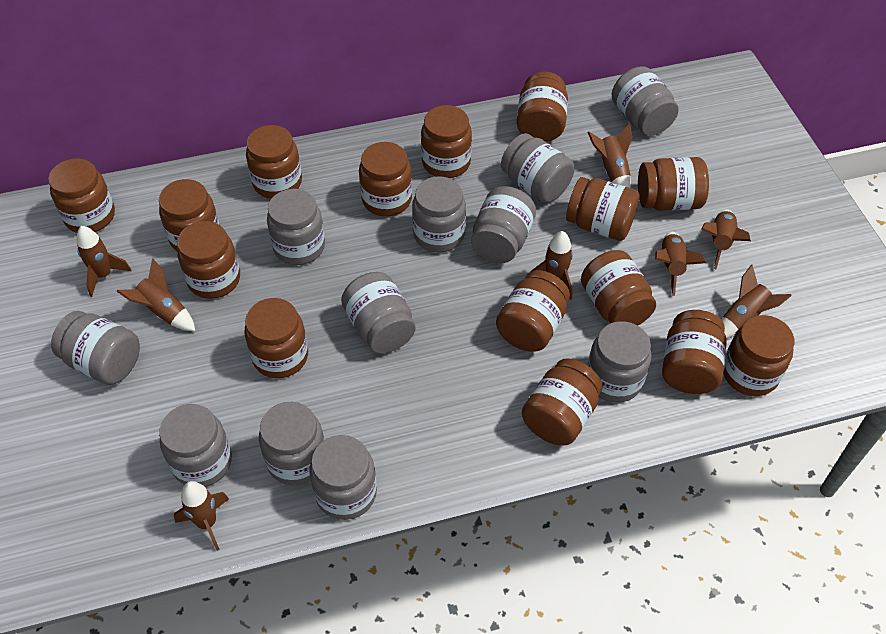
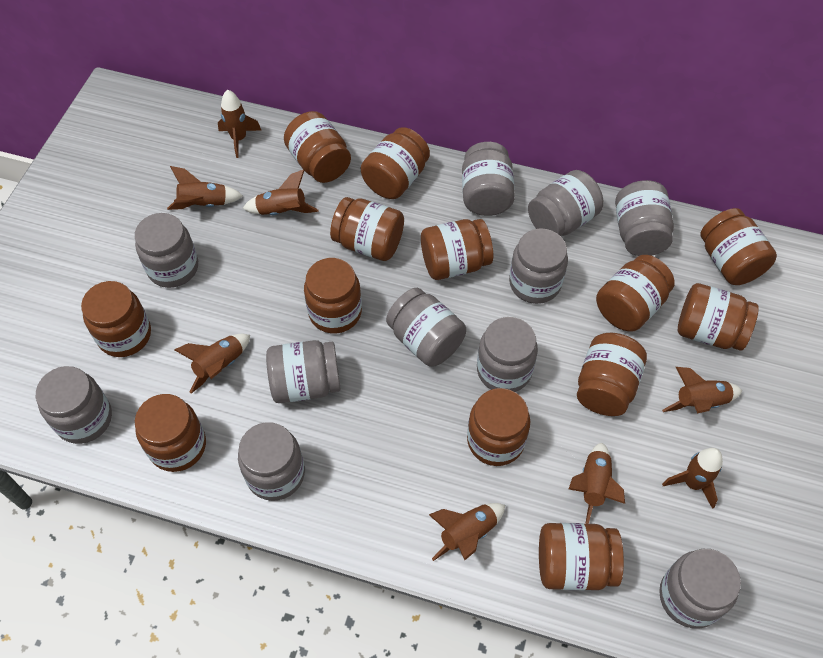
brown jar: 15 -> 13

